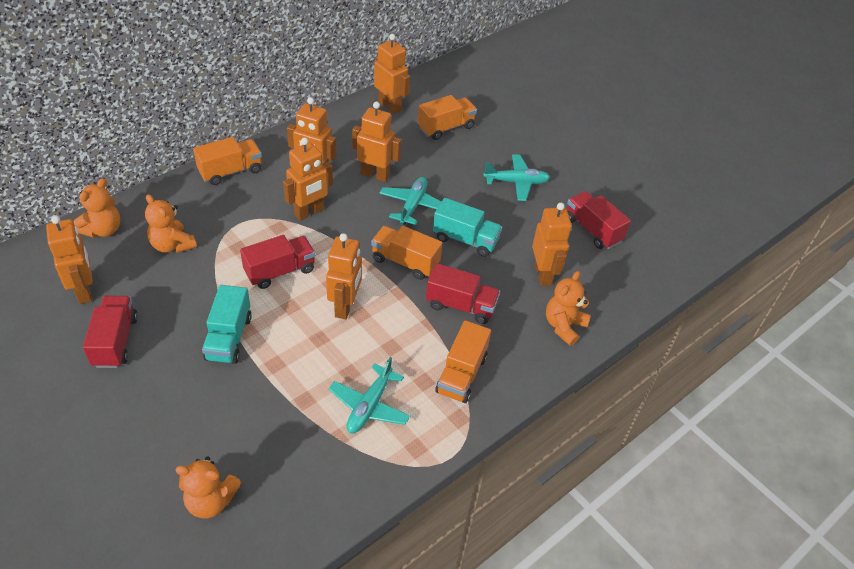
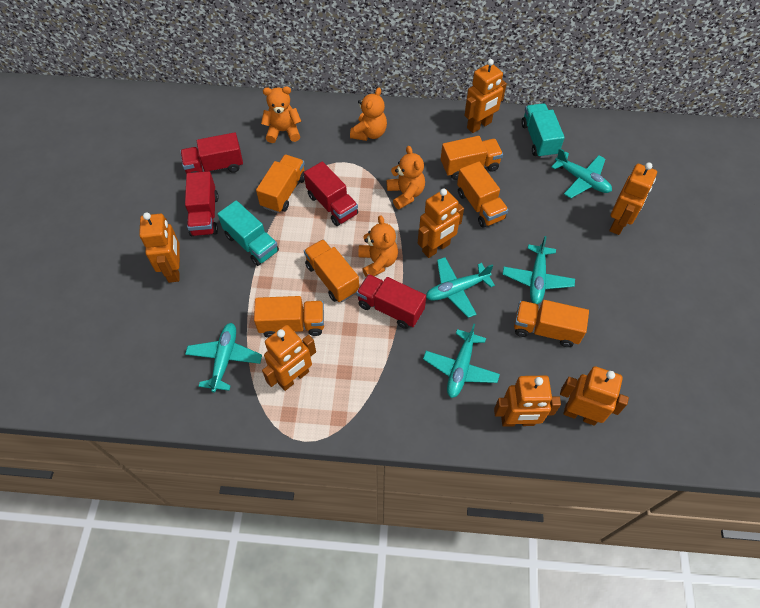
orange truck: 4 -> 6
turquoise plane: 3 -> 5

